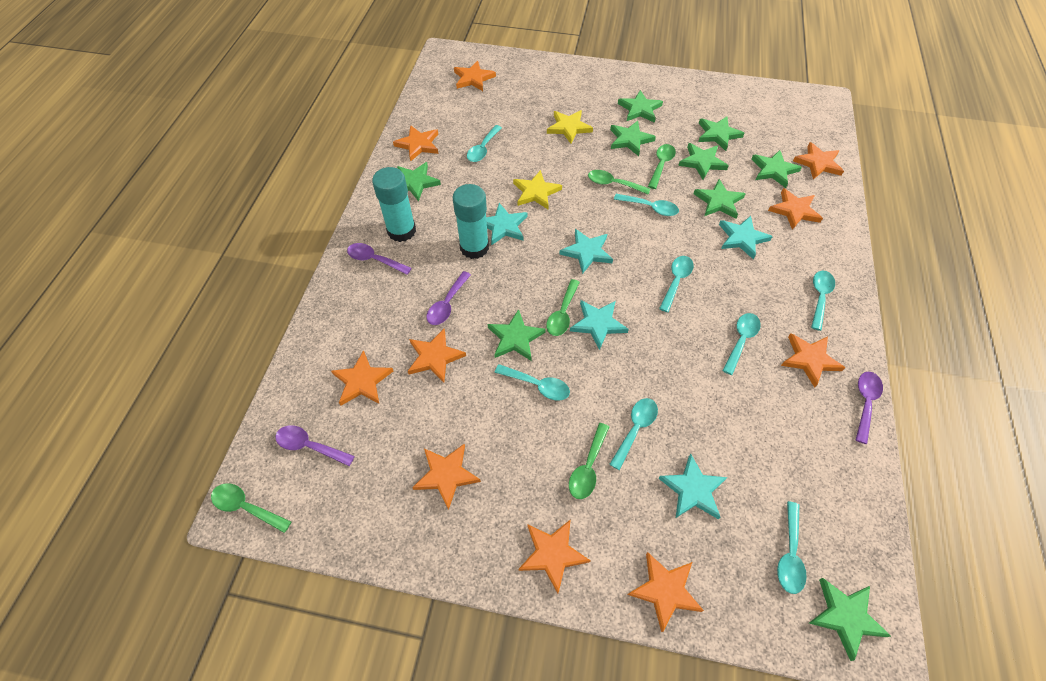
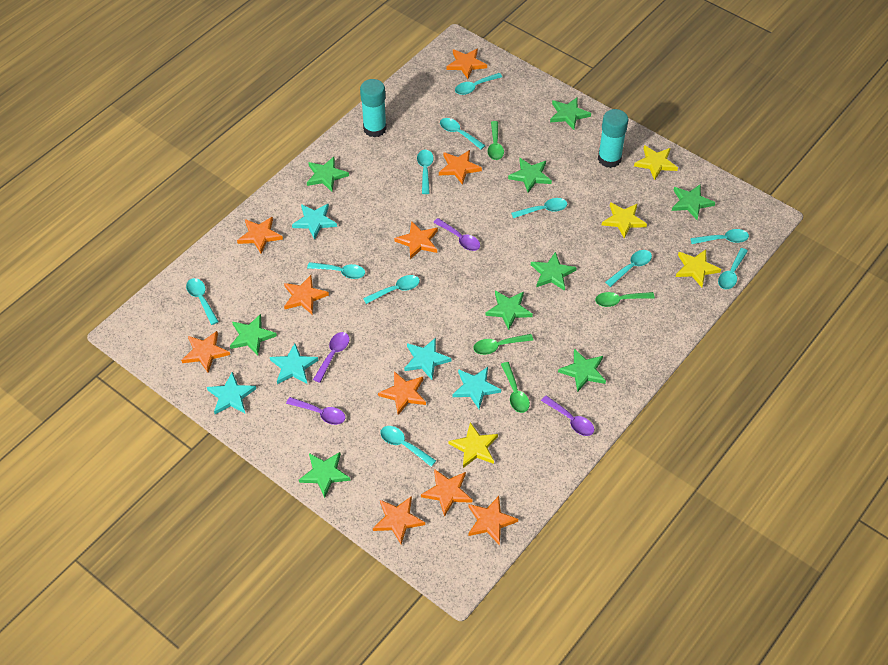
green spoon: 5 -> 4
turquoise spoon: 8 -> 11
yellow star: 2 -> 4

